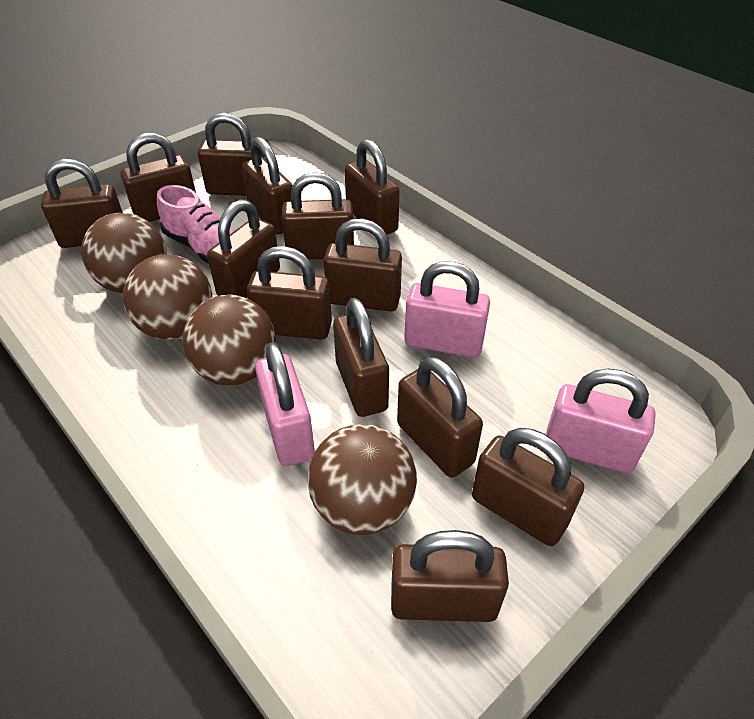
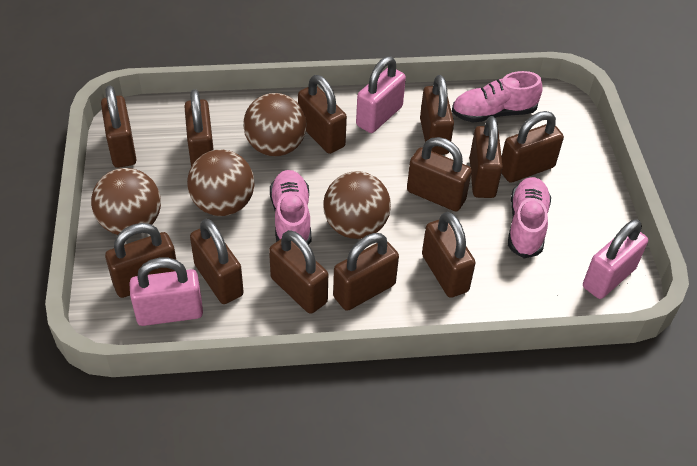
brown padlock: 13 -> 12
pink shoe: 1 -> 3

